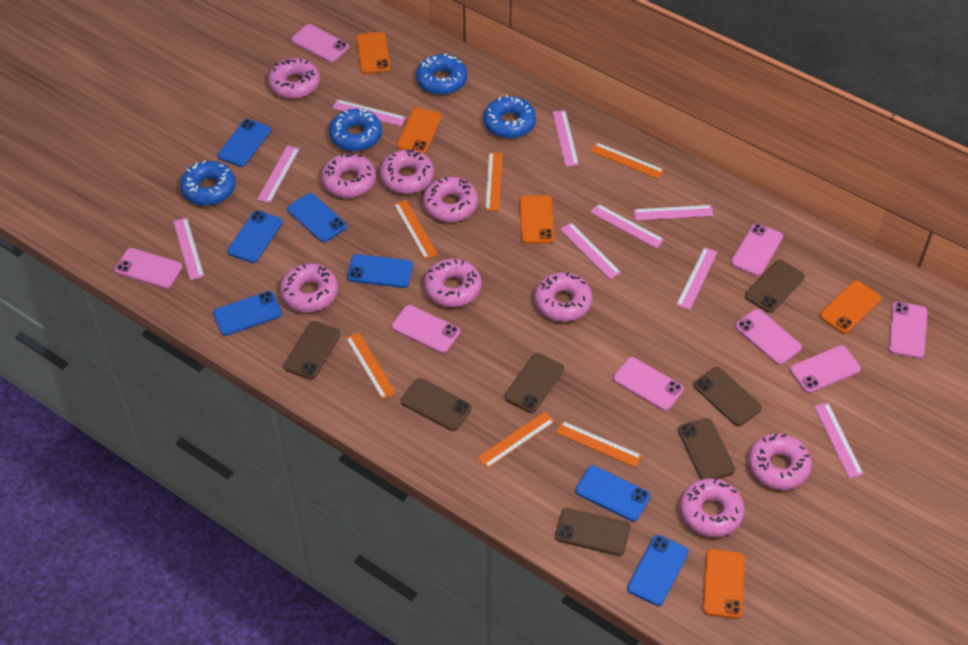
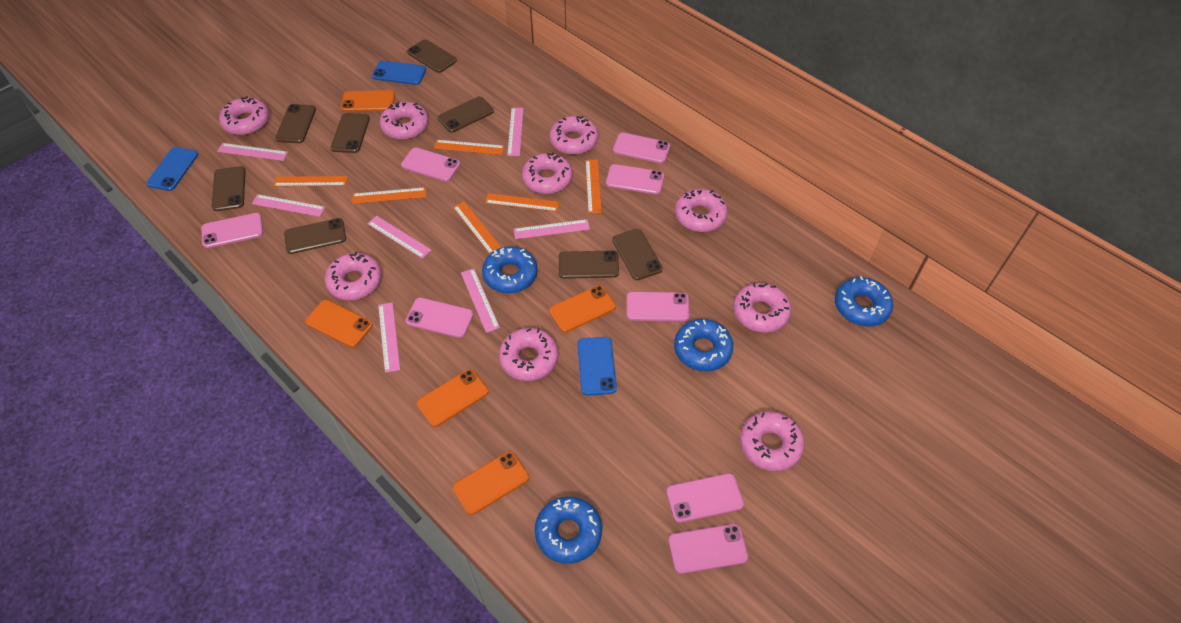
blue phone: 7 -> 3
brown phone: 7 -> 8
pink ruler: 9 -> 7

